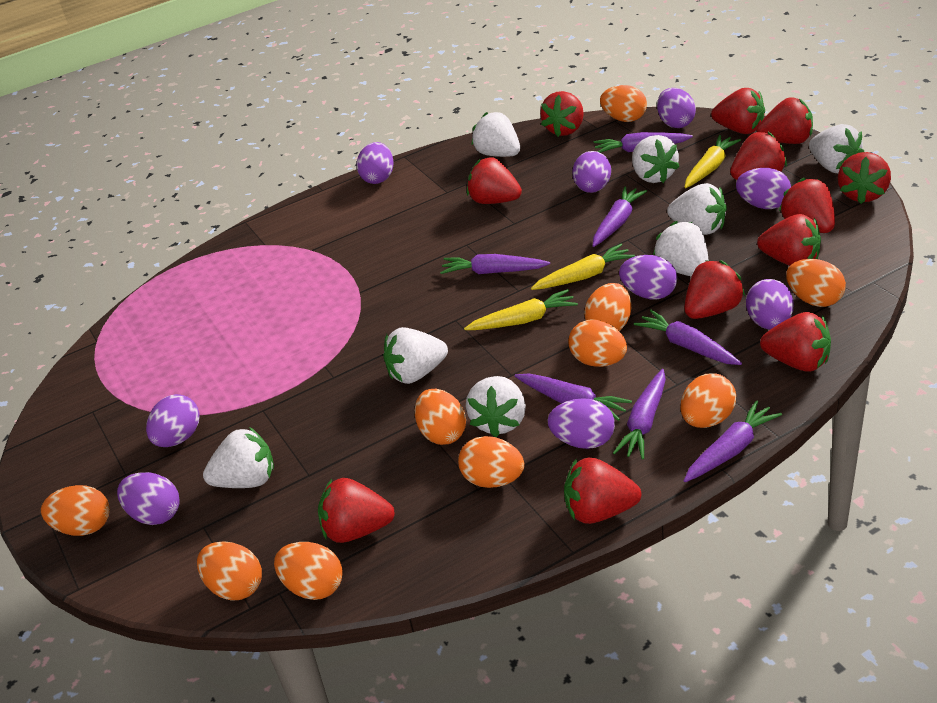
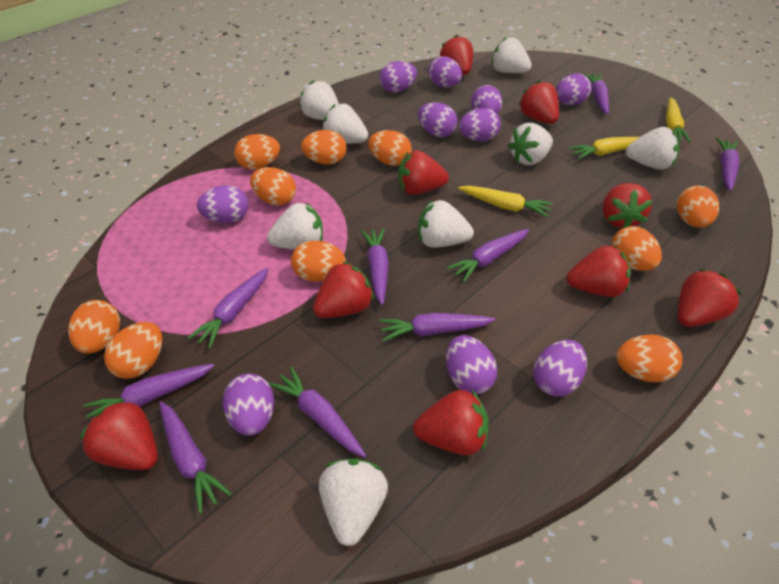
purple carrot: 7 -> 9
purple egg: 9 -> 10
red strawberry: 12 -> 9

